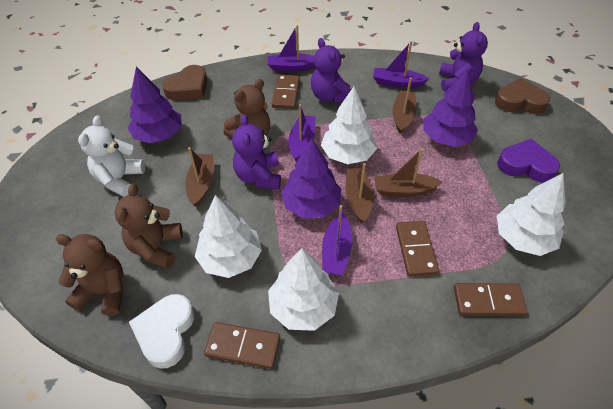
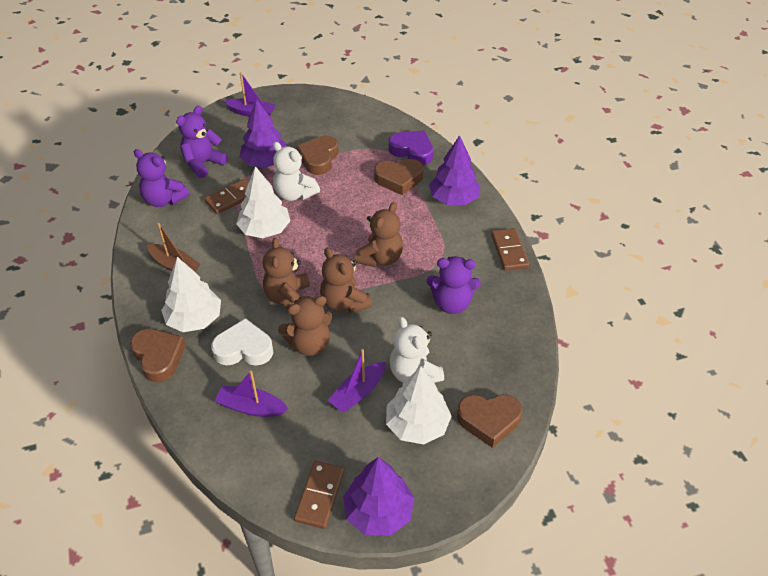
brown boat: 4 -> 1
brown domino: 4 -> 3
brown heart: 2 -> 4
brown teddy bear: 3 -> 4
purple boat: 4 -> 3
white teddy bear: 1 -> 2
white tree: 4 -> 3

